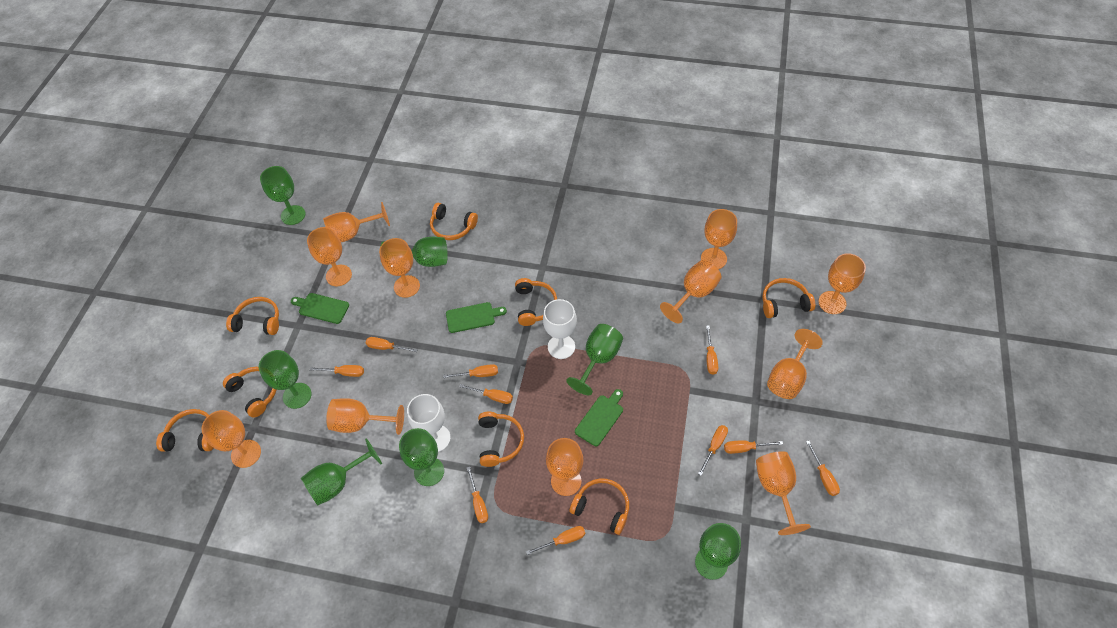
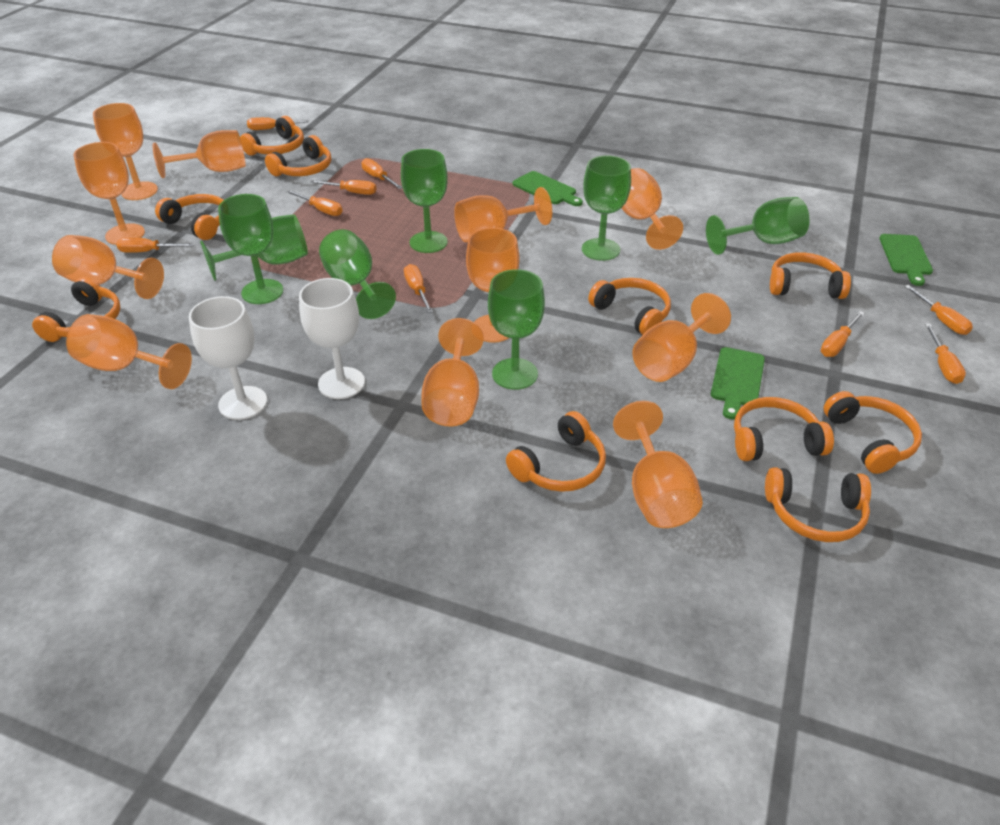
orange headphones: 8 -> 10
orange screwdriver: 10 -> 9

